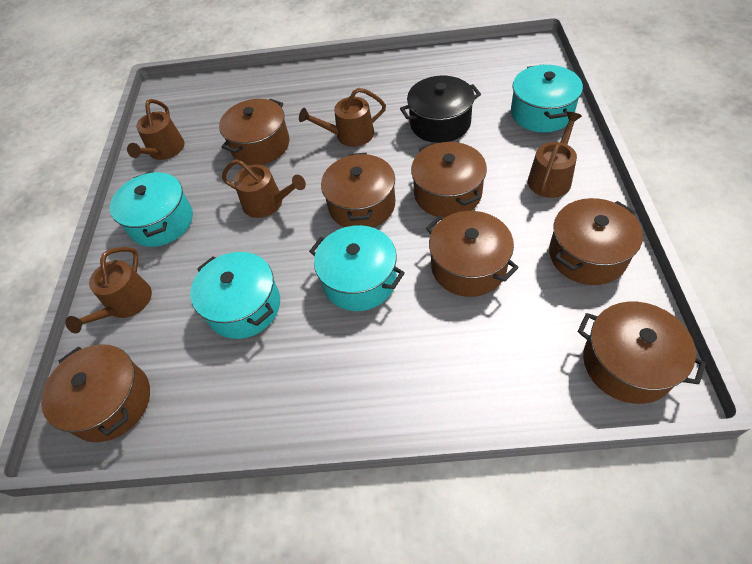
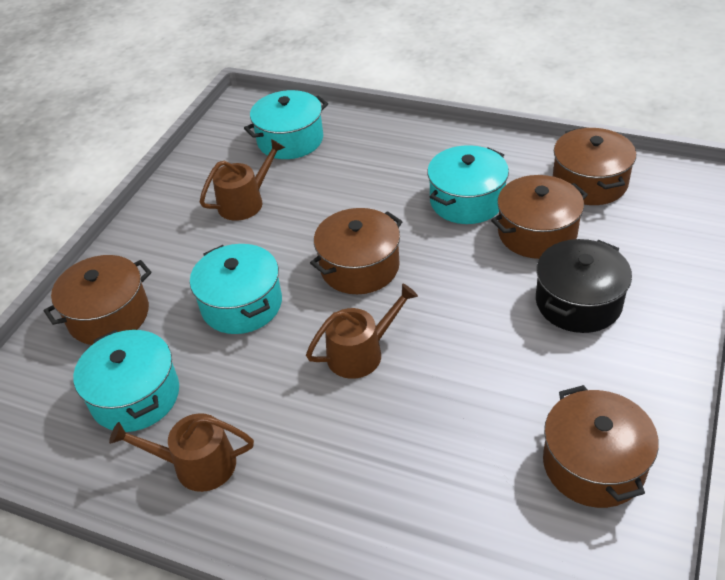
brown pot: 7 -> 5
brown watering can: 5 -> 3

